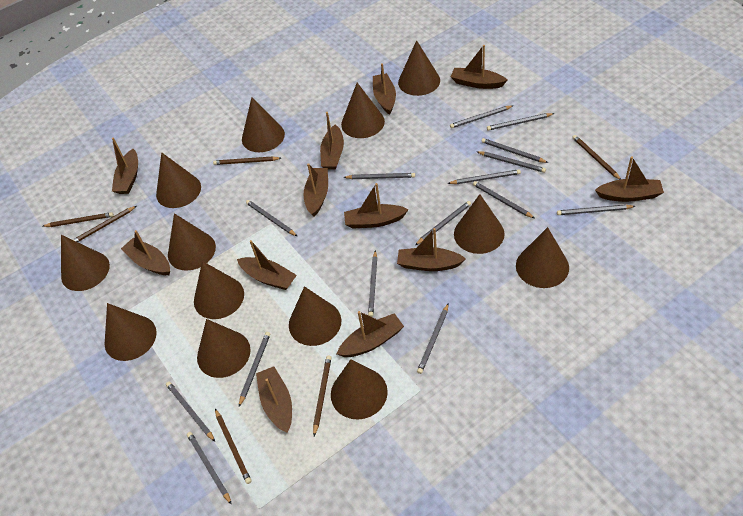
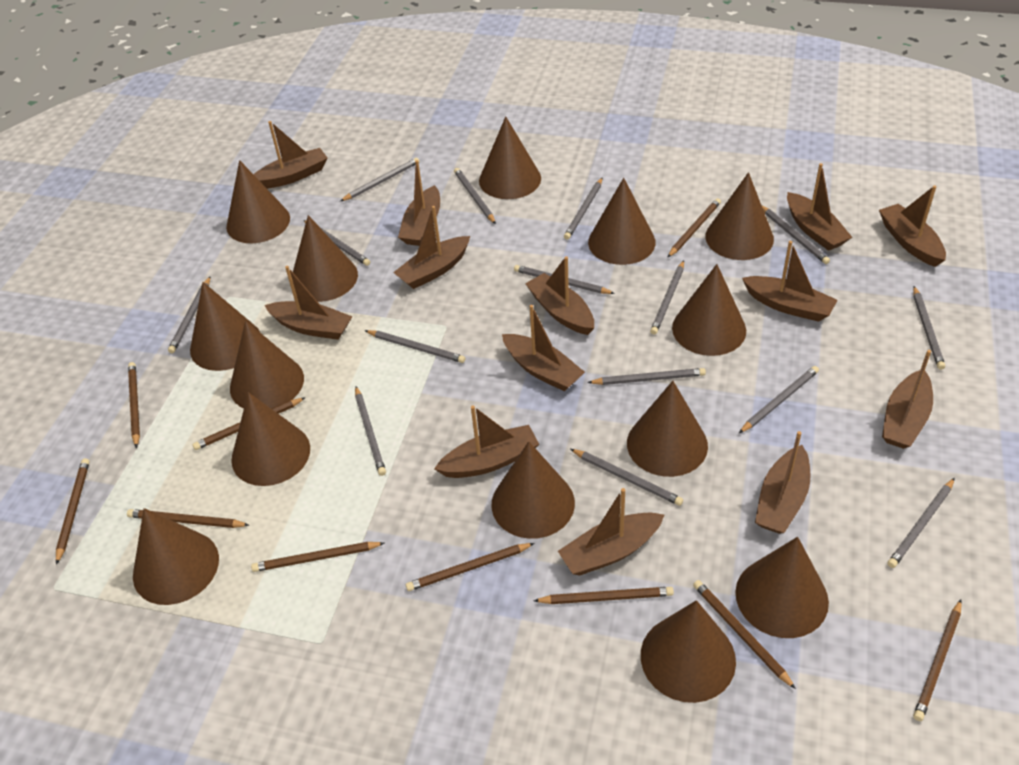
brown boat: 12 -> 13
brown cone: 13 -> 14
brown pencil: 6 -> 10

